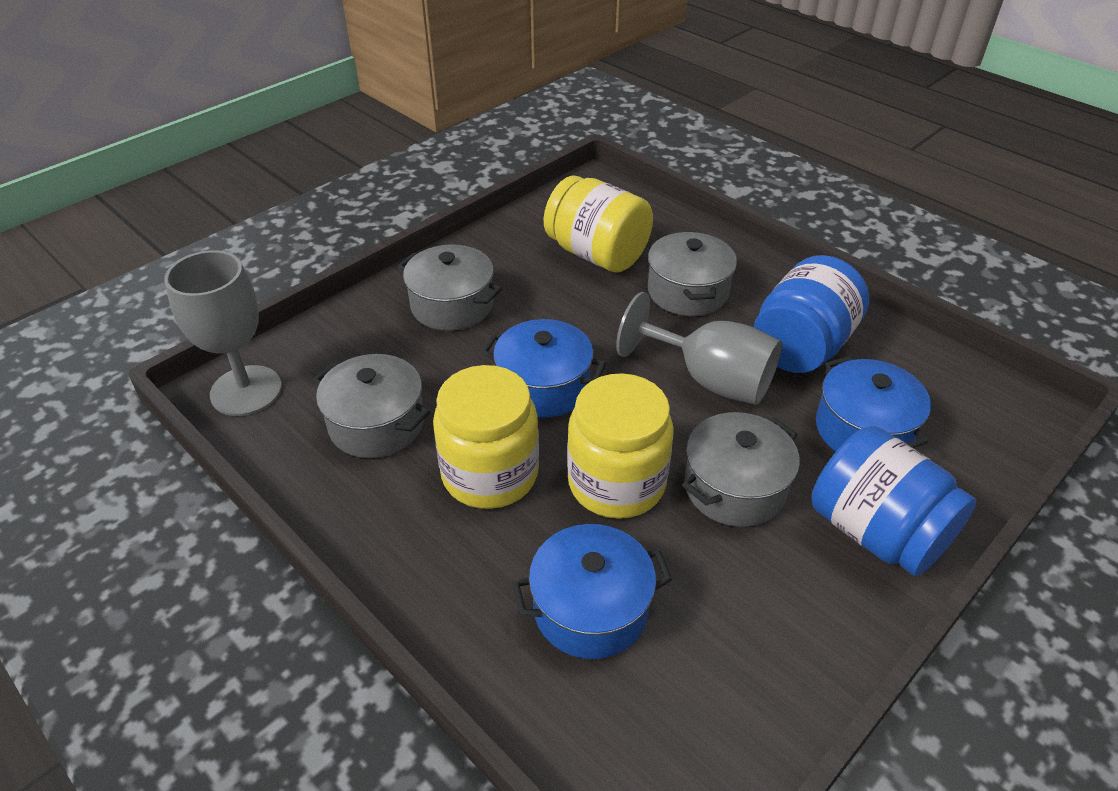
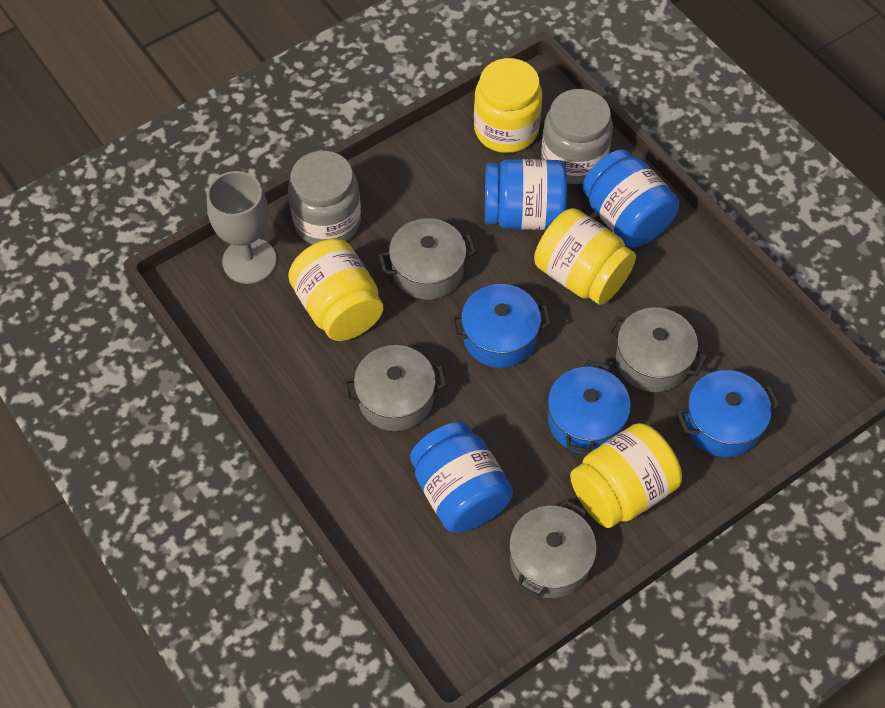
blue jar: 2 -> 3
grey goblet: 2 -> 1
grey jar: 0 -> 2
yellow jar: 3 -> 4

